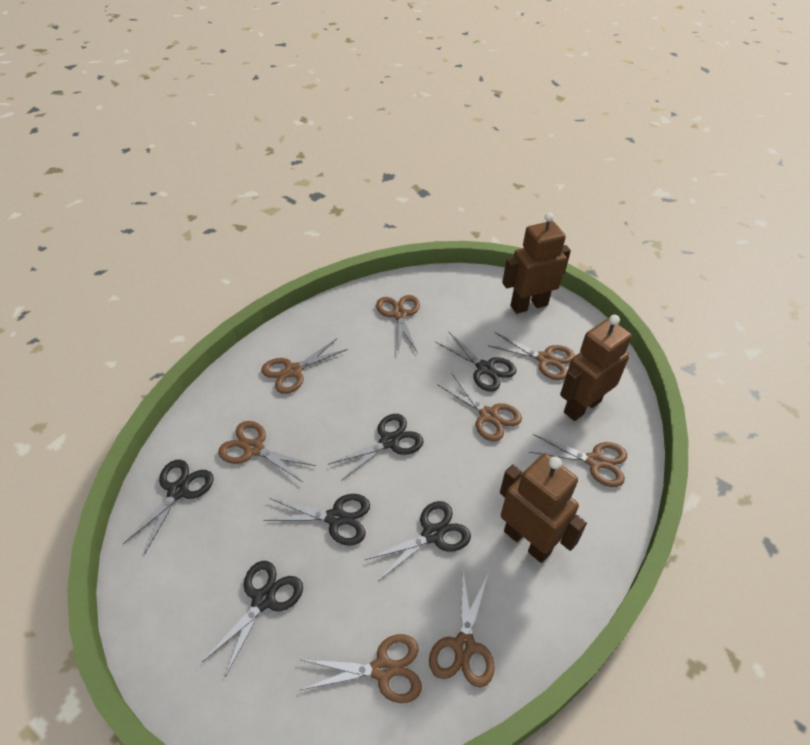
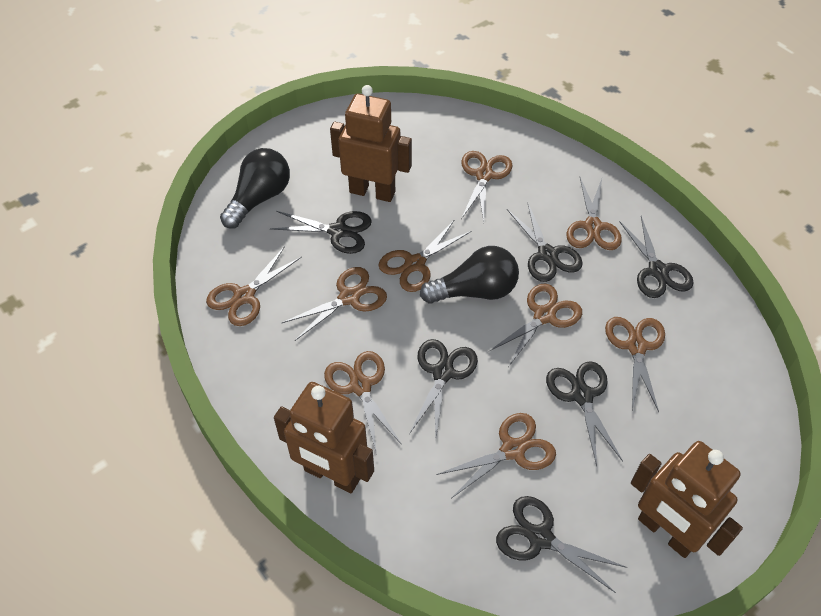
black light bulb: 0 -> 2
brown scissors: 8 -> 9

